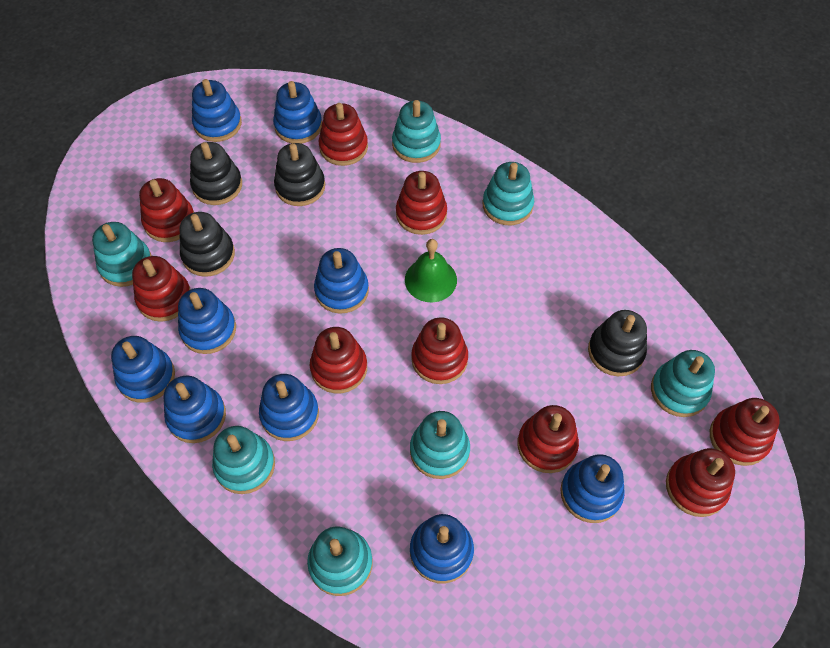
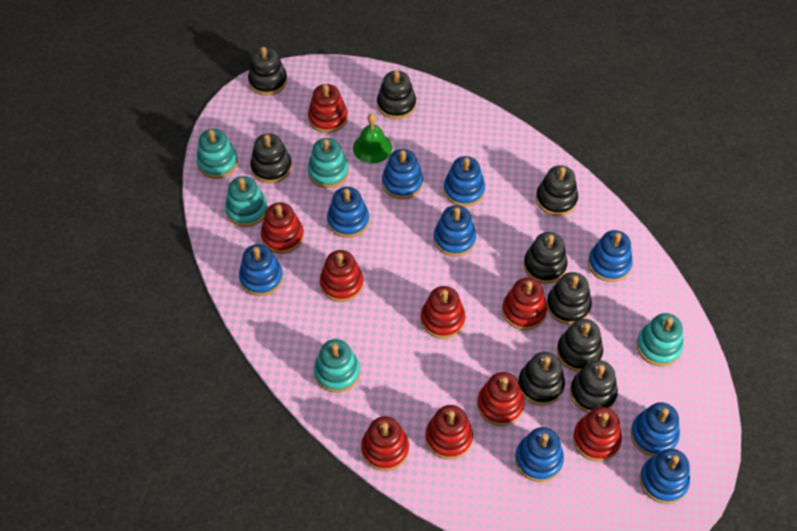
black stacking toy: 4 -> 9
turquoise stacking toy: 7 -> 5

